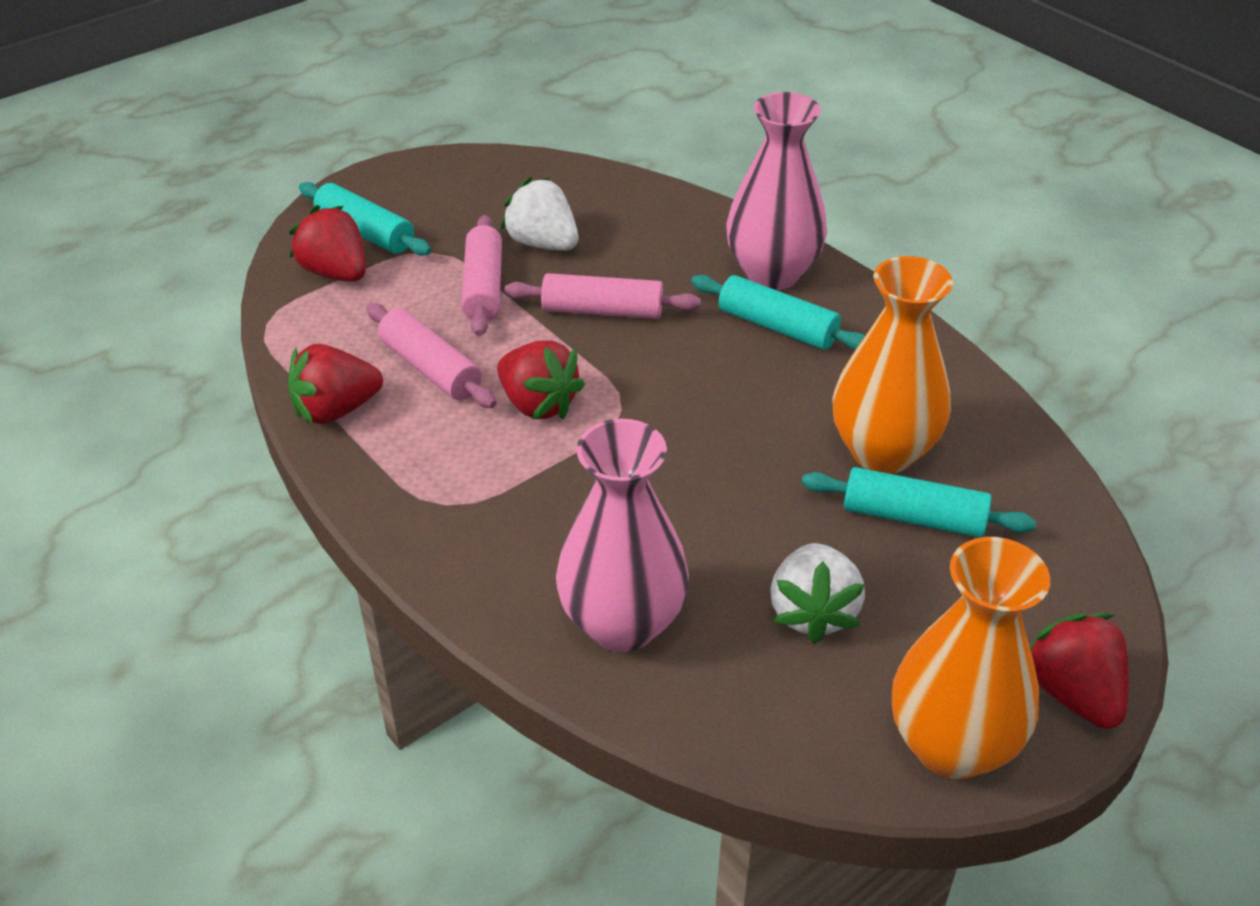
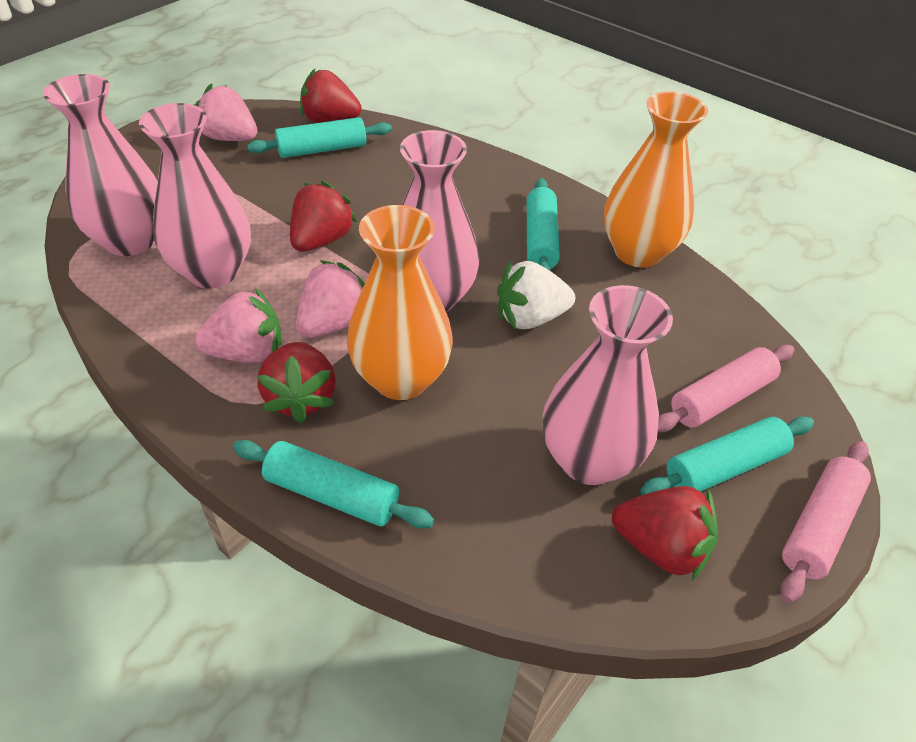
pink rolling pin: 3 -> 2
pink strawberry: 0 -> 3
pink vase: 2 -> 4
turquoise rolling pin: 3 -> 4
white strawberry: 2 -> 1

